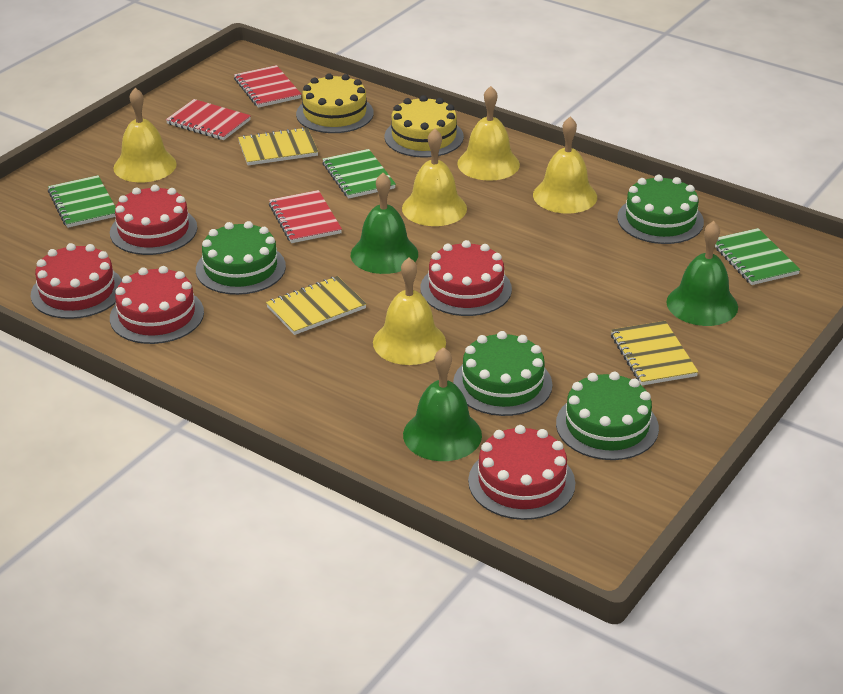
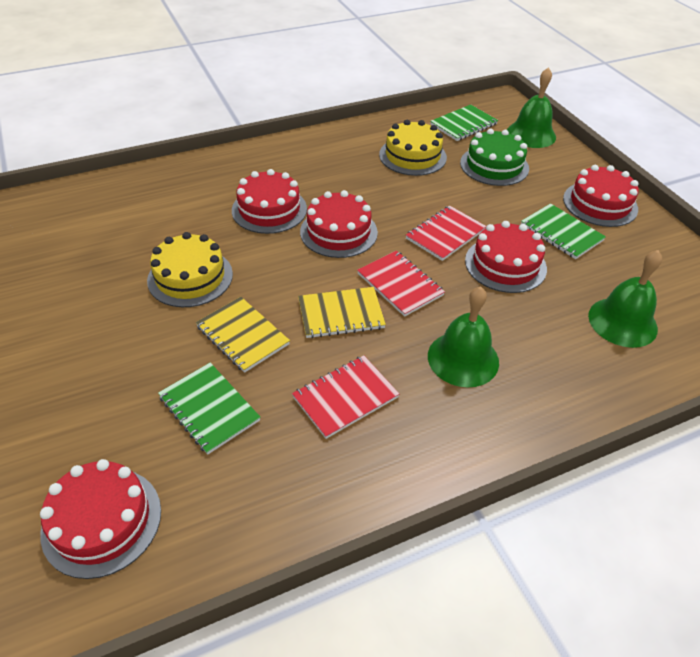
green cake: 4 -> 1
yellow bell: 5 -> 0
yellow notebook: 3 -> 2

